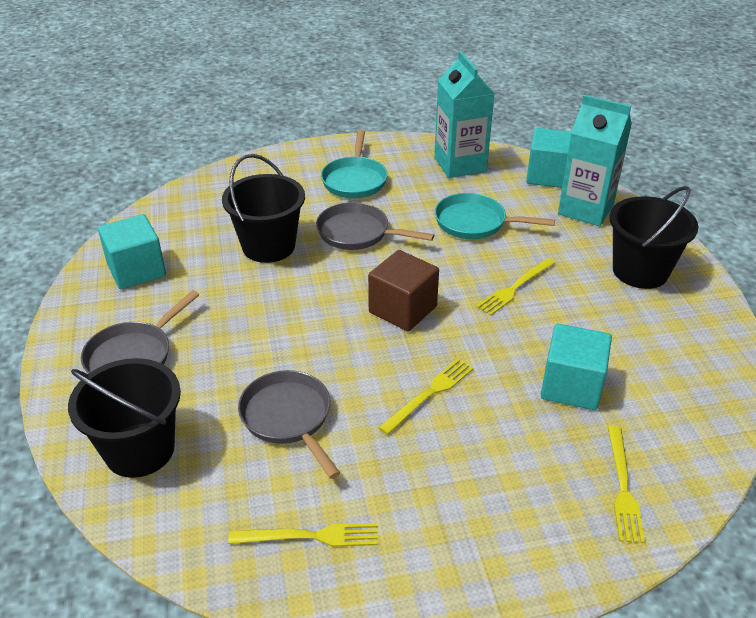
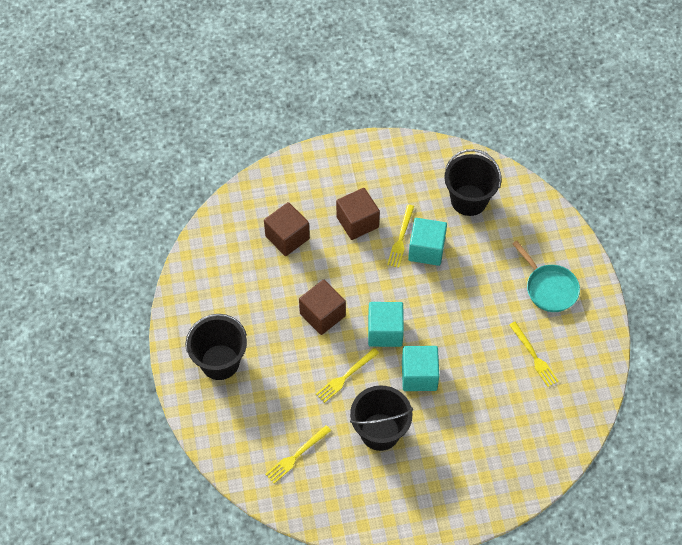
brown cube: 1 -> 3
grey pan: 3 -> 0
turquoise carton: 2 -> 0
turquoise pan: 2 -> 1

